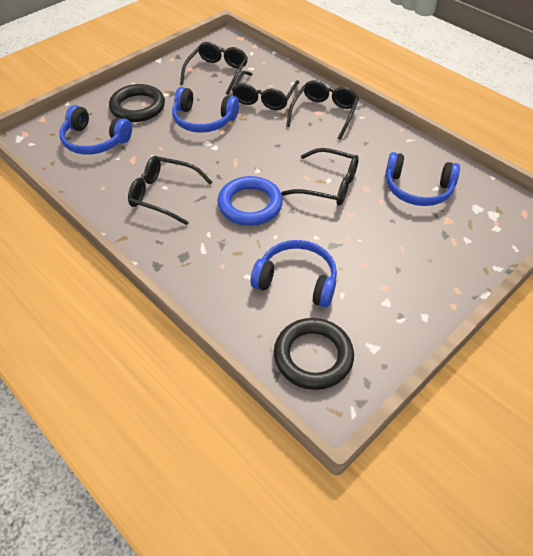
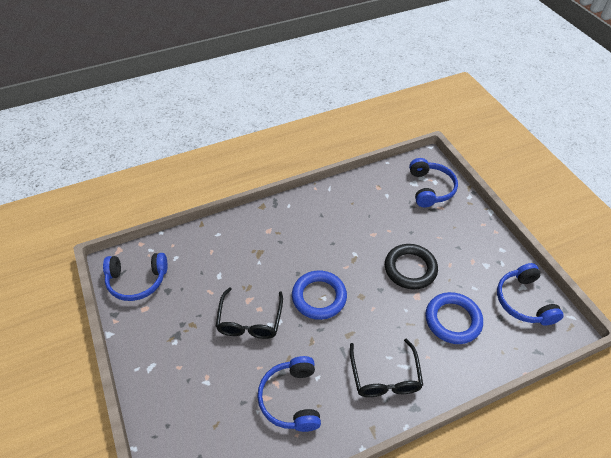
black glasses: 5 -> 2
black ring: 2 -> 1
blue ring: 1 -> 2

